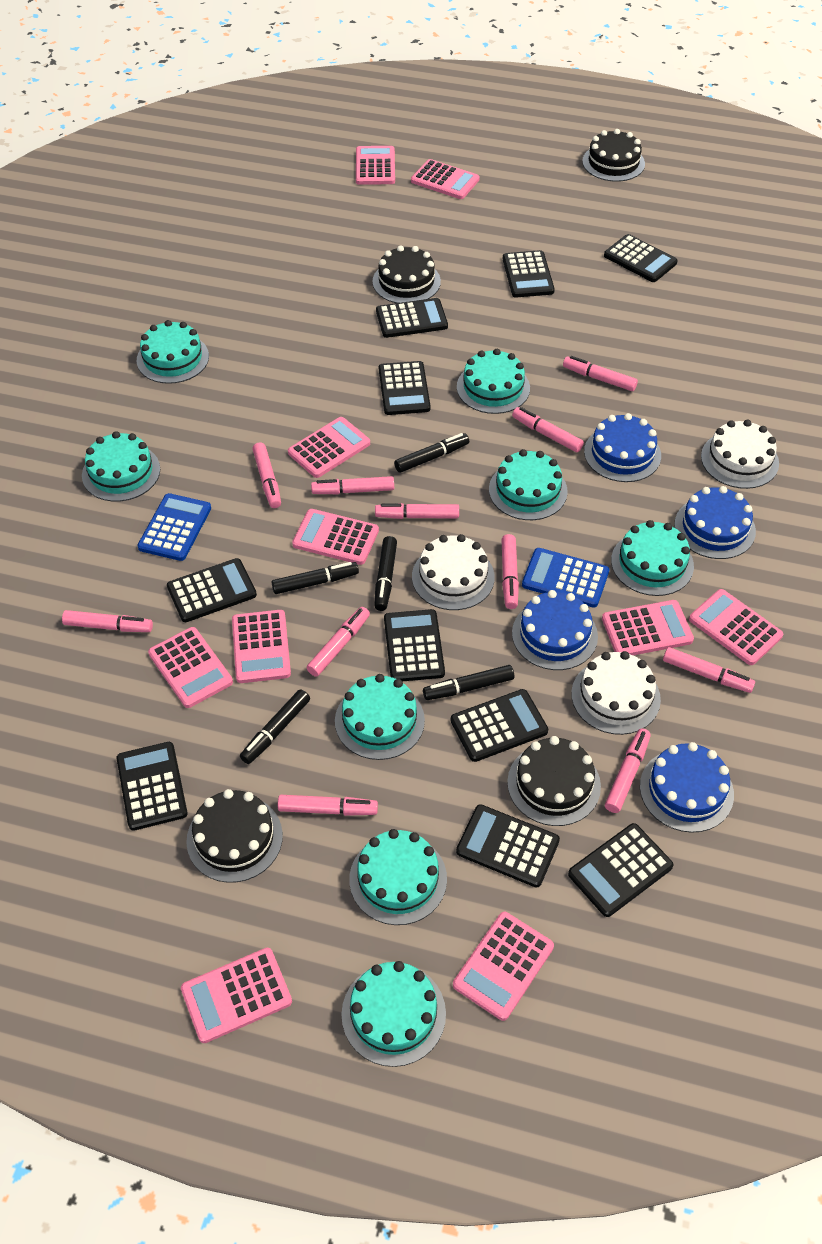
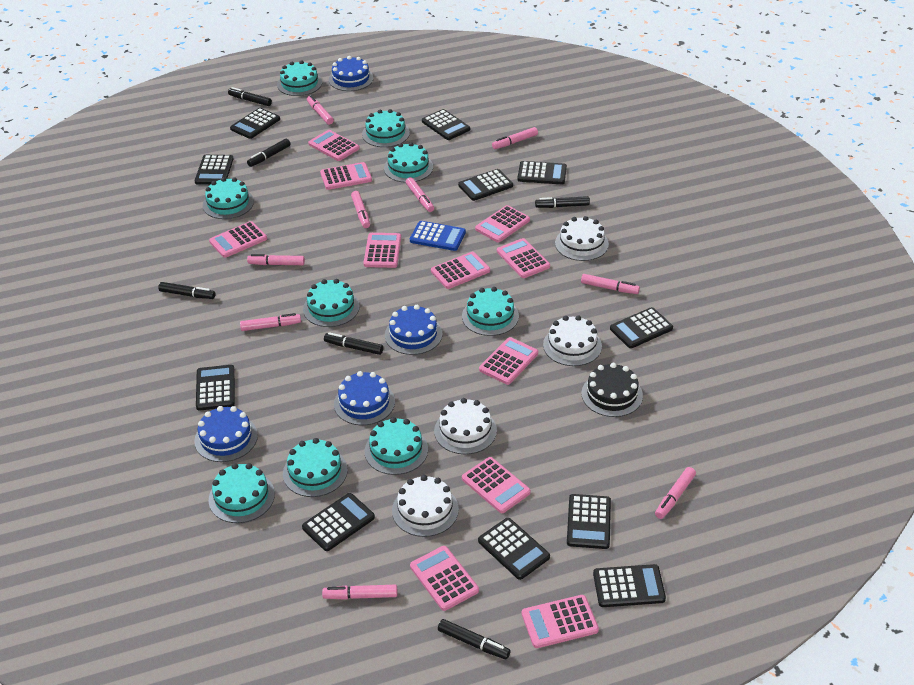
black cake: 4 -> 1
black calculator: 10 -> 11
black marker: 5 -> 6
blue calculator: 2 -> 1
pink calculator: 10 -> 11
pink marker: 11 -> 9
turquoise cake: 8 -> 9
white cake: 3 -> 4

